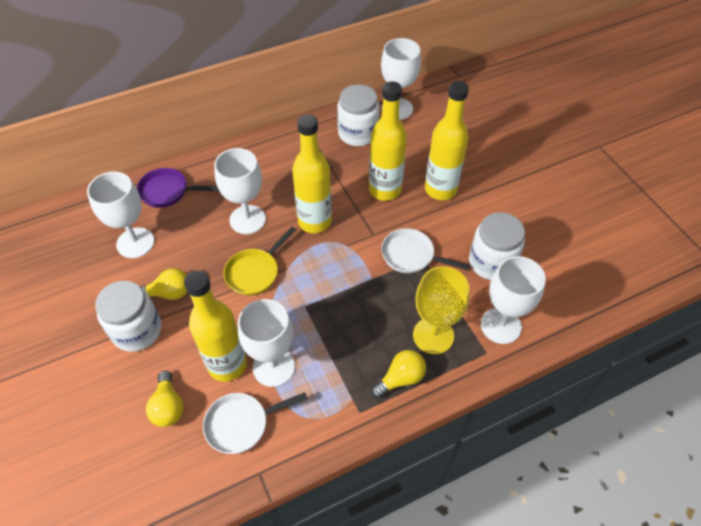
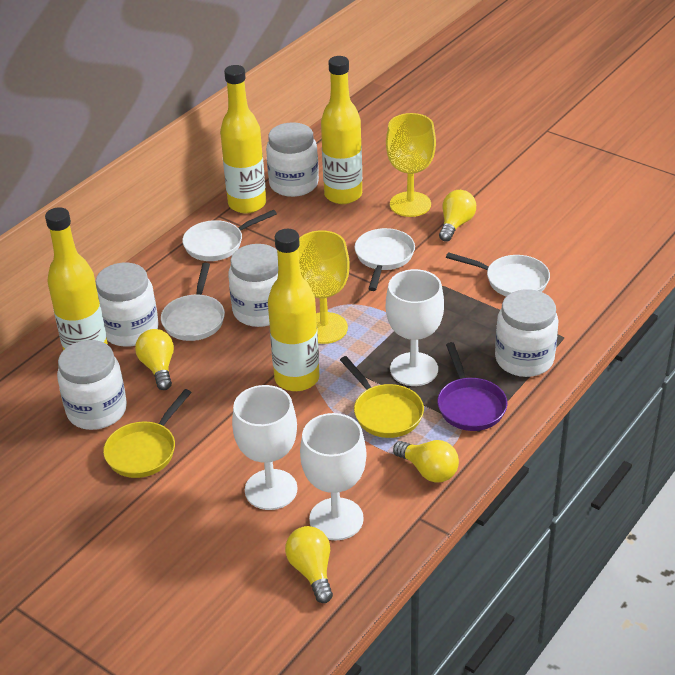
white goblet: 5 -> 3
white jar: 3 -> 5
white pan: 2 -> 4
yellow goblet: 1 -> 2
yellow light bulb: 3 -> 4
yellow pan: 1 -> 2

